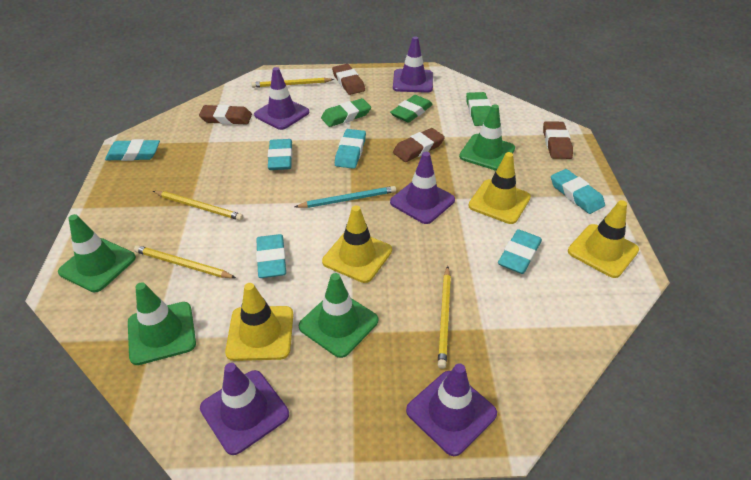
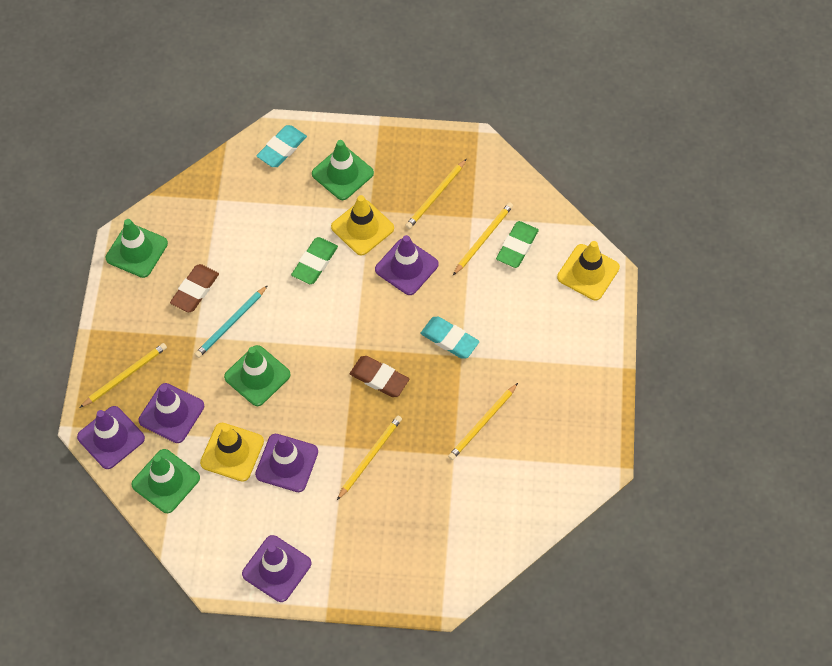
brown eraser: 4 -> 2
green eraser: 3 -> 2
turquoise eraser: 6 -> 2
yellow pencil: 4 -> 5
yellow traffic cone: 4 -> 3

